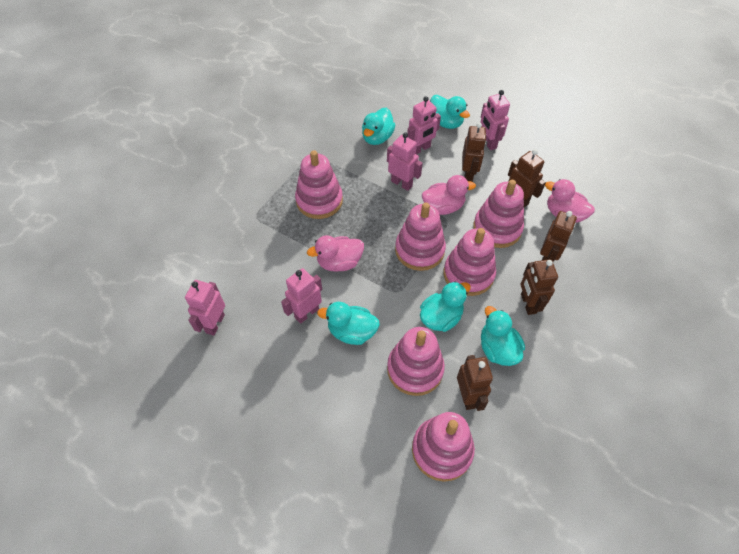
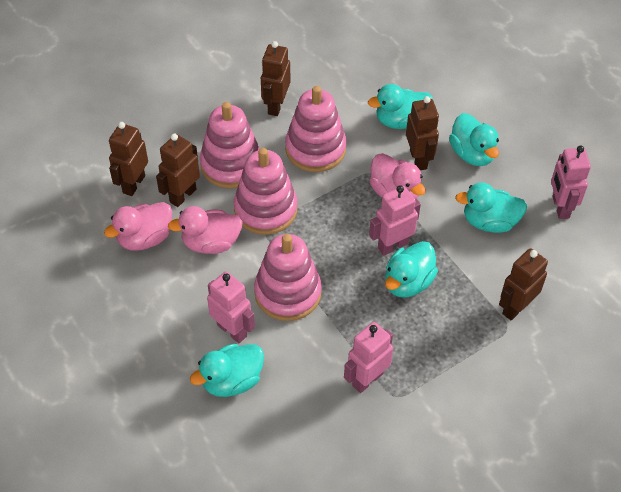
pink robot: 5 -> 4
pink stacking toy: 6 -> 4

